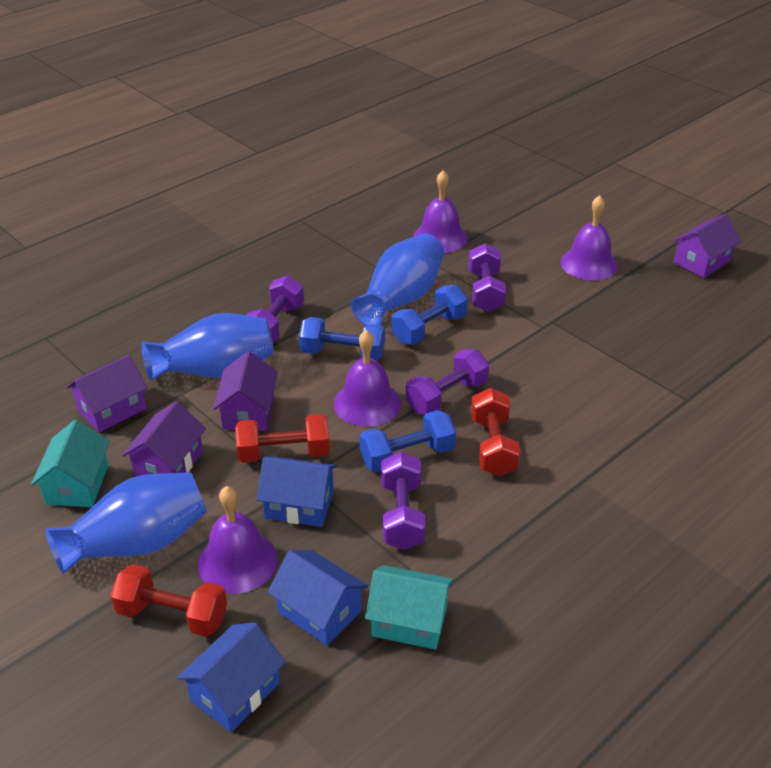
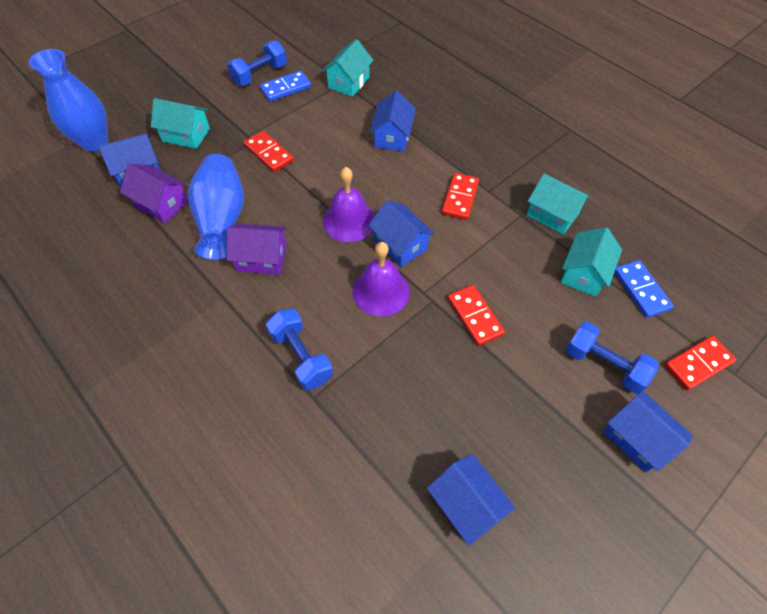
blue domino: 0 -> 2
blue house: 3 -> 5
blue vase: 3 -> 2
purple bell: 4 -> 2
purple dumbbell: 4 -> 0
purple house: 4 -> 2
red domino: 0 -> 4
red dumbbell: 3 -> 0
turquoise house: 2 -> 4

